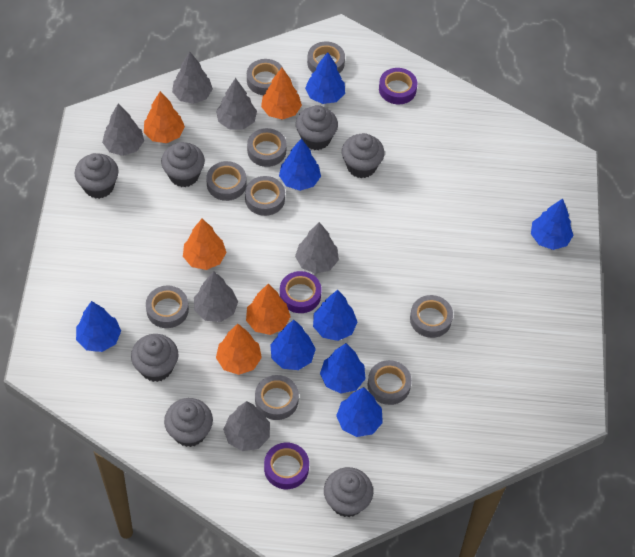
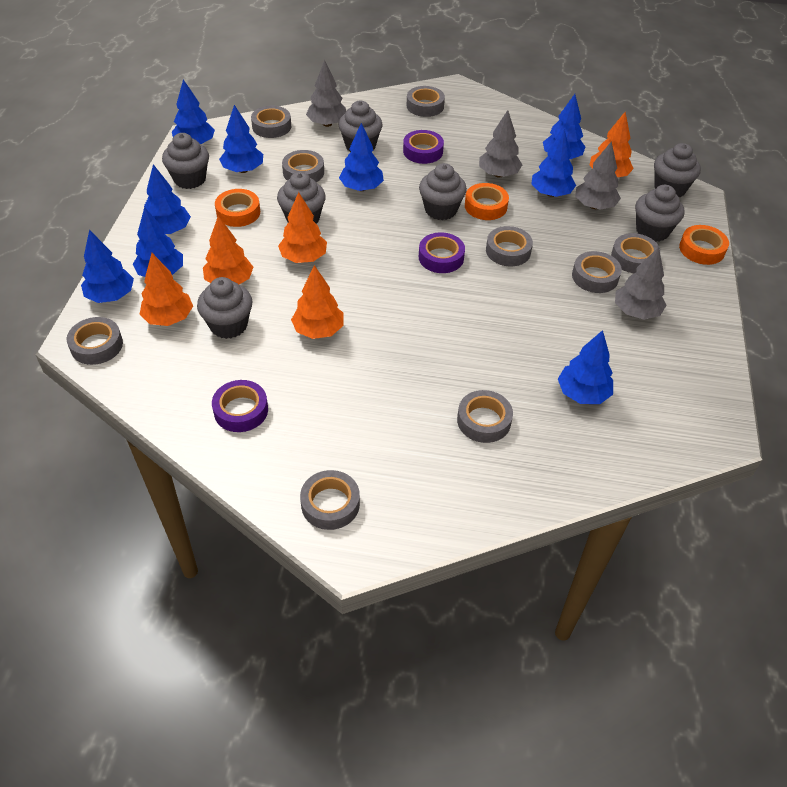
blue tree: 8 -> 9
grey tree: 6 -> 4
orange tape: 0 -> 3

